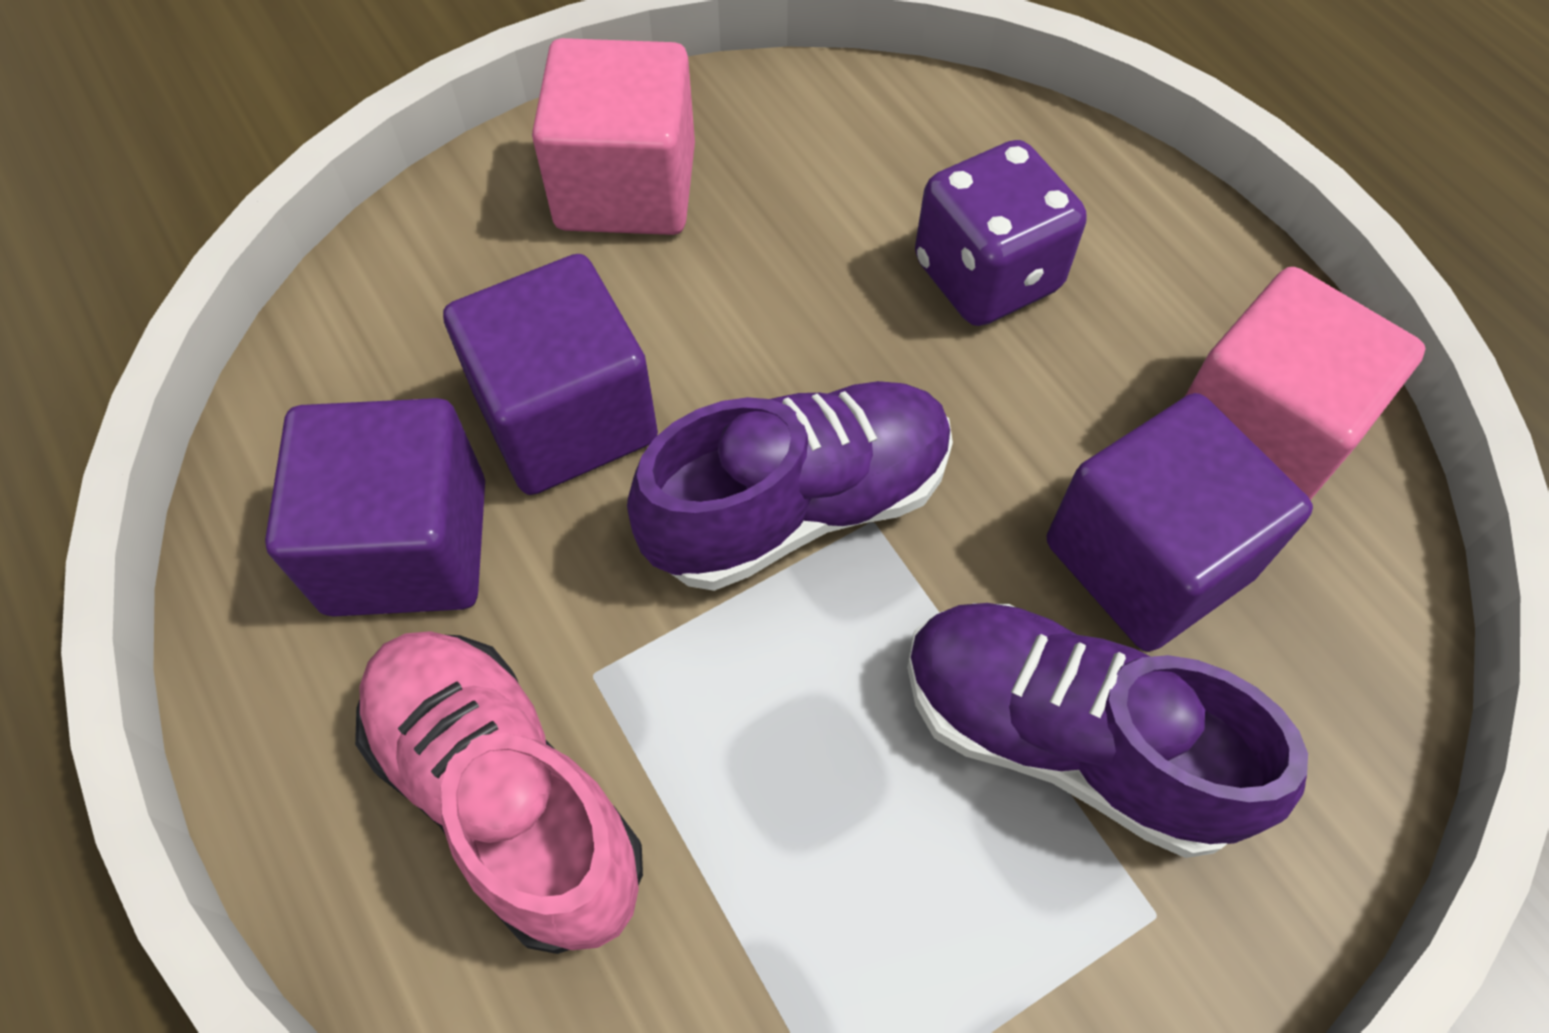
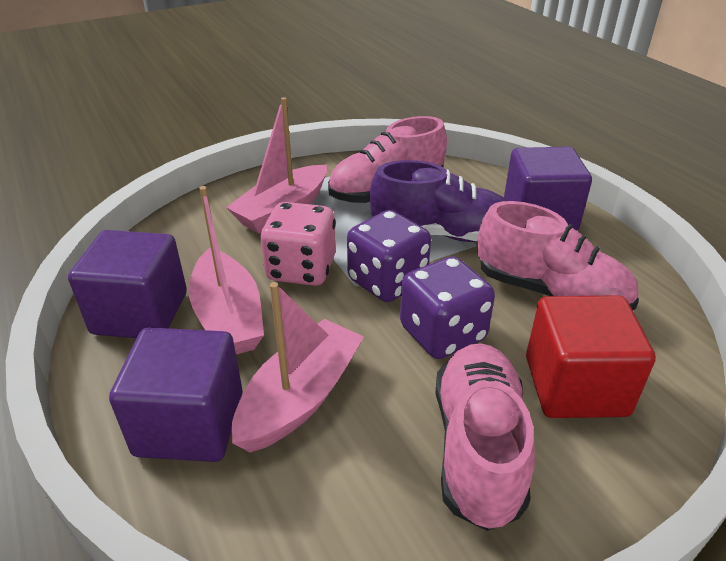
pink boat: 0 -> 3
pink cube: 2 -> 0
pink dice: 0 -> 1
pink shoe: 1 -> 3
purple dice: 1 -> 2
purple shoe: 2 -> 1
red cube: 0 -> 1

